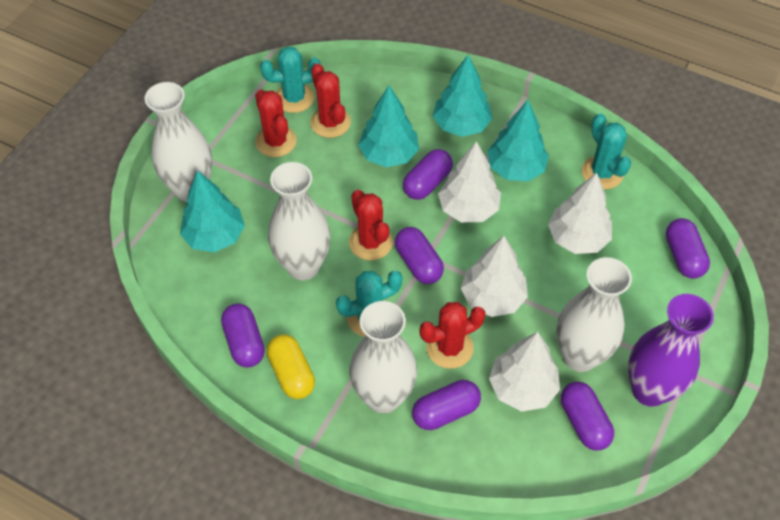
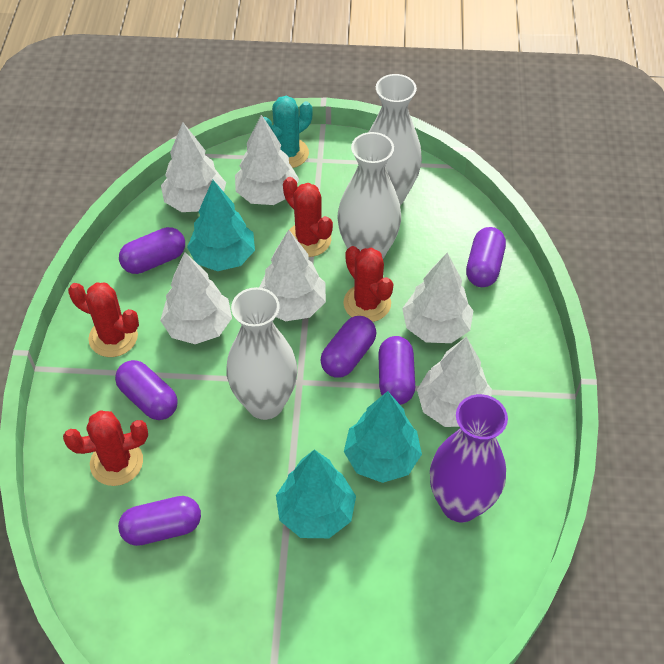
turquoise cactus: 3 -> 1
turquoise tree: 4 -> 3
white tree: 4 -> 6
white vase: 4 -> 3
yellow capsule: 1 -> 0

